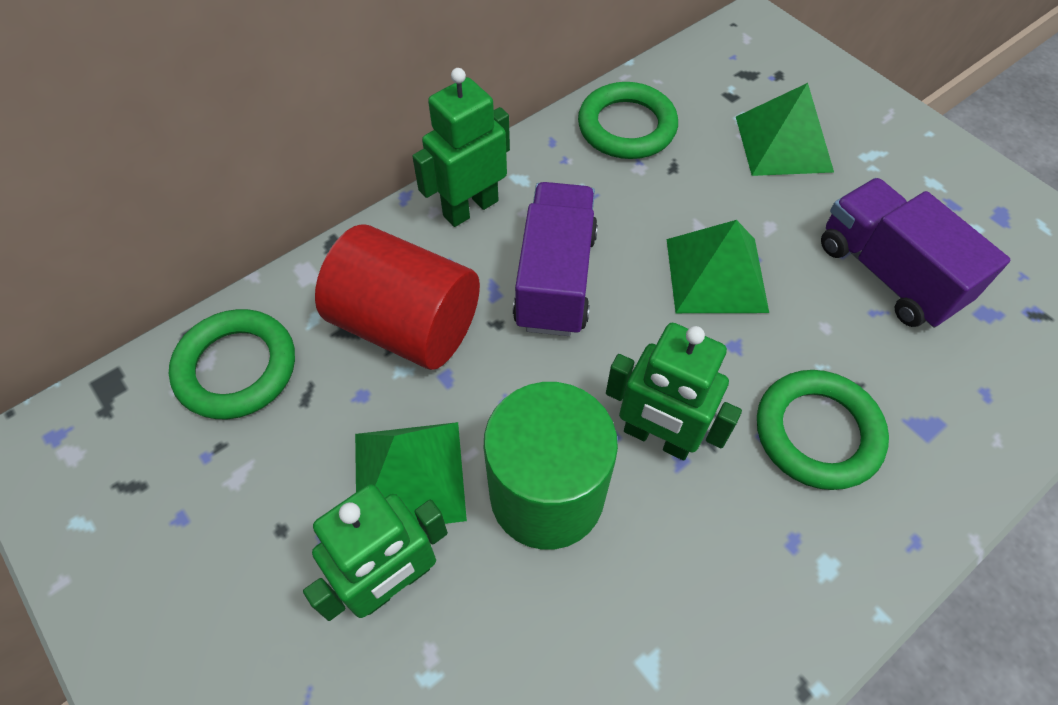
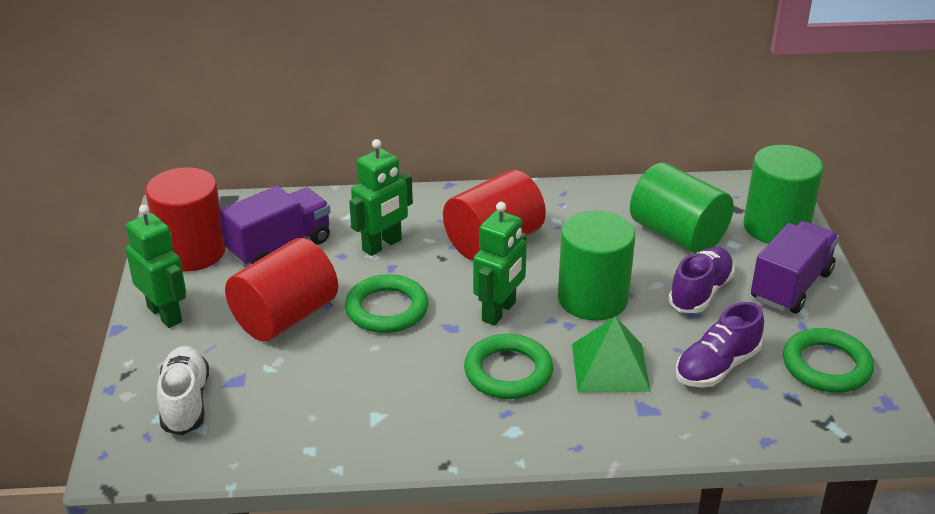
green cylinder: 1 -> 3
green pyramid: 3 -> 1
purple shoe: 0 -> 2
red cylinder: 1 -> 3
white shoe: 0 -> 1

